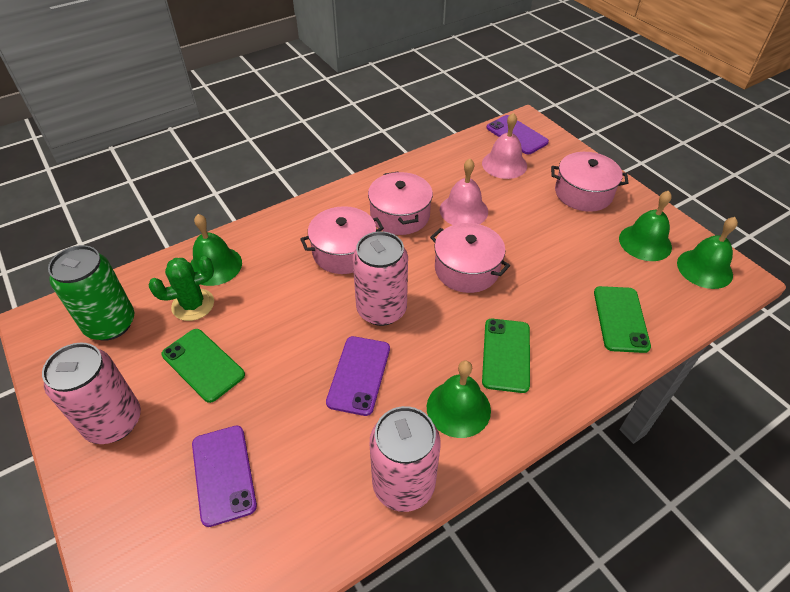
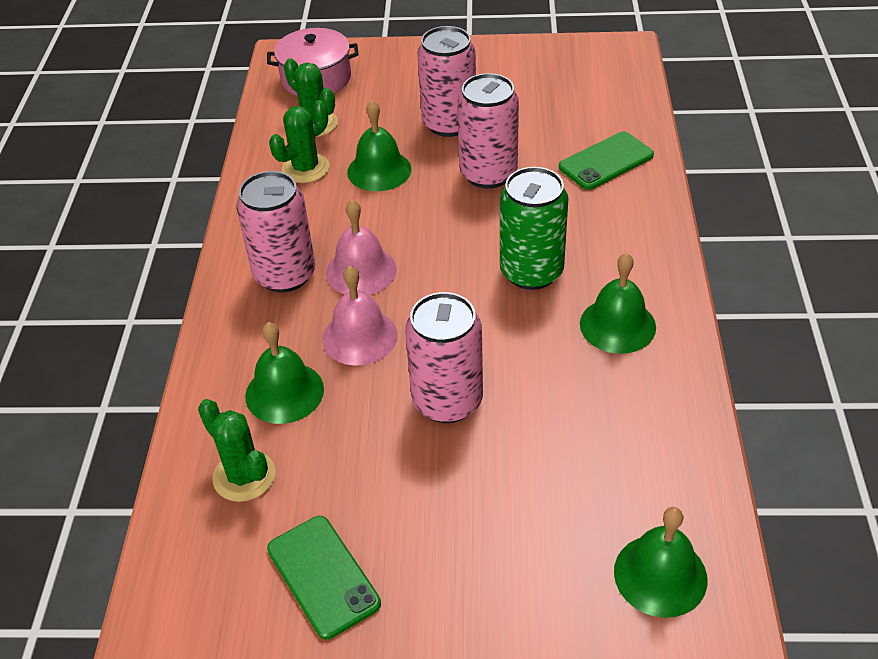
green cactus: 1 -> 3
green phone: 3 -> 2
pink can: 3 -> 4
pink pot: 4 -> 1
purple phone: 3 -> 0

